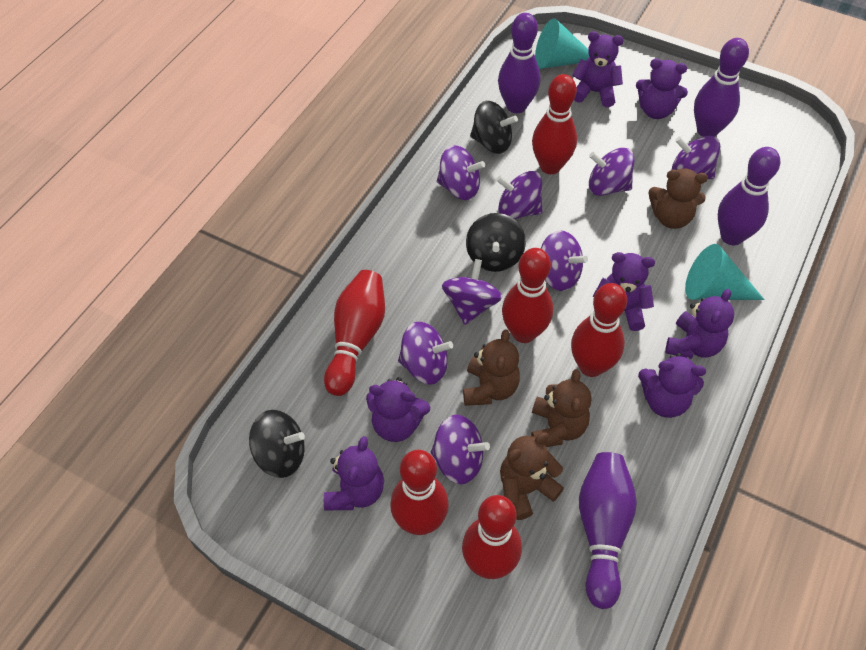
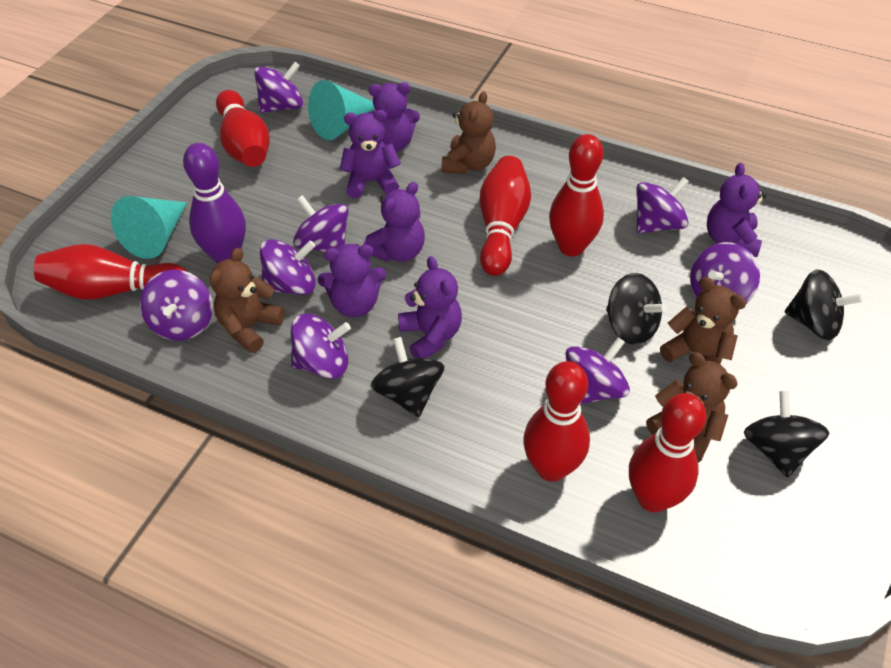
black spinning top: 3 -> 4
purple bowling pin: 4 -> 1
purple teddy bear: 7 -> 6

